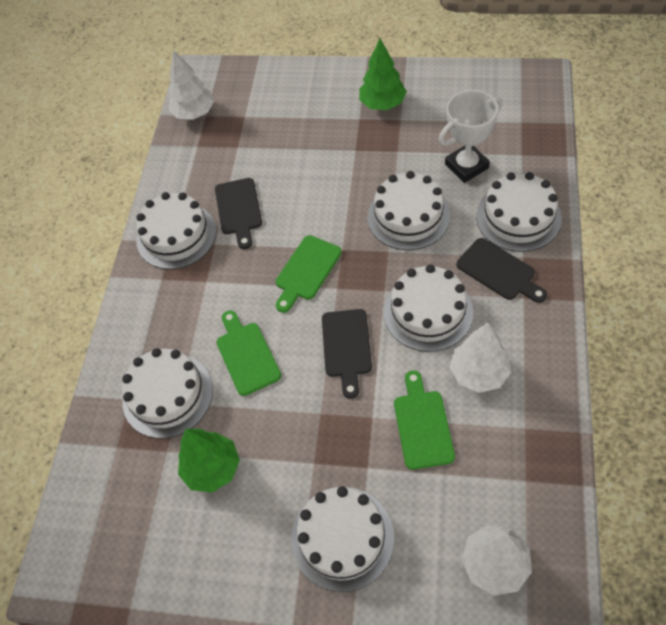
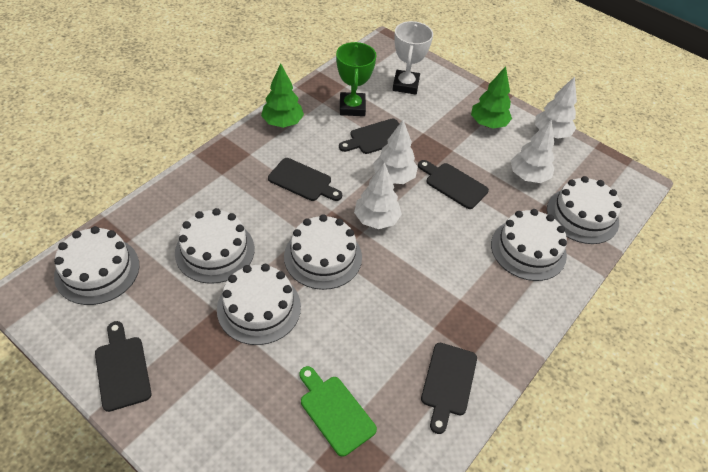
black cutting board: 3 -> 5
green cutting board: 3 -> 1
green trophy: 0 -> 1
white tree: 3 -> 4

